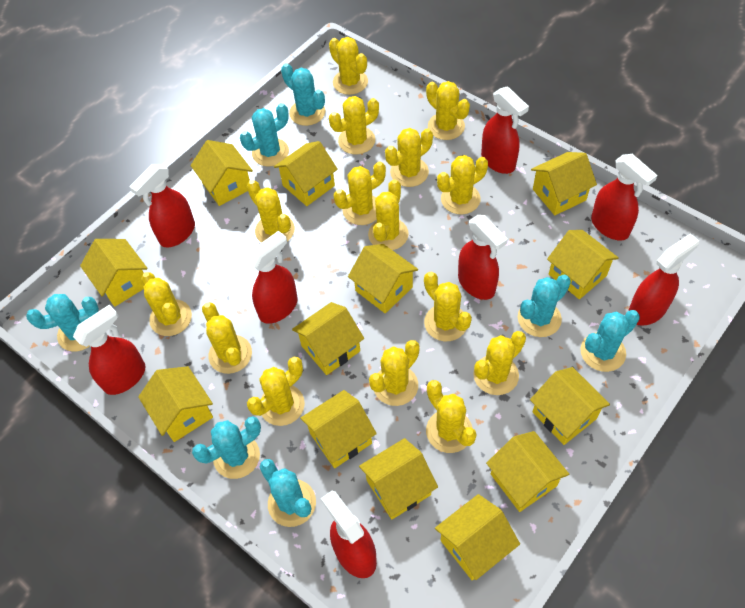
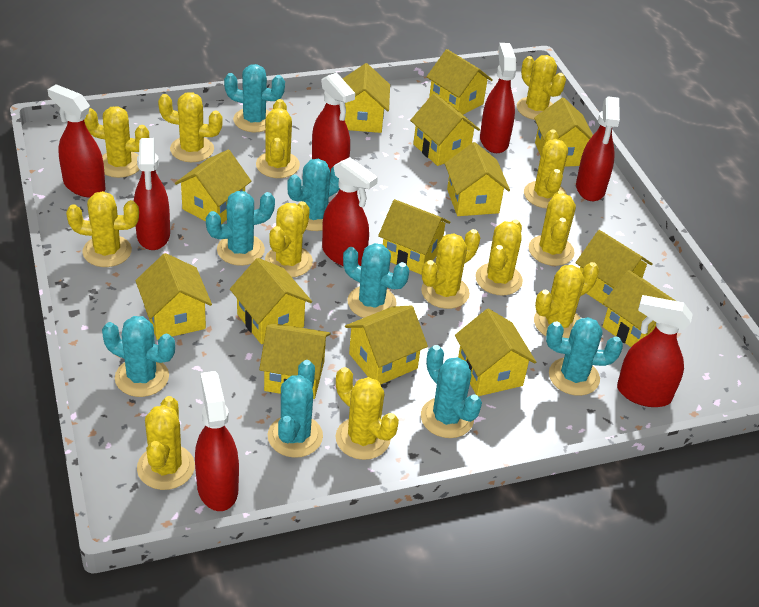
turquoise cactus: 7 -> 8
yellow cactus: 15 -> 13
yellow house: 13 -> 14

